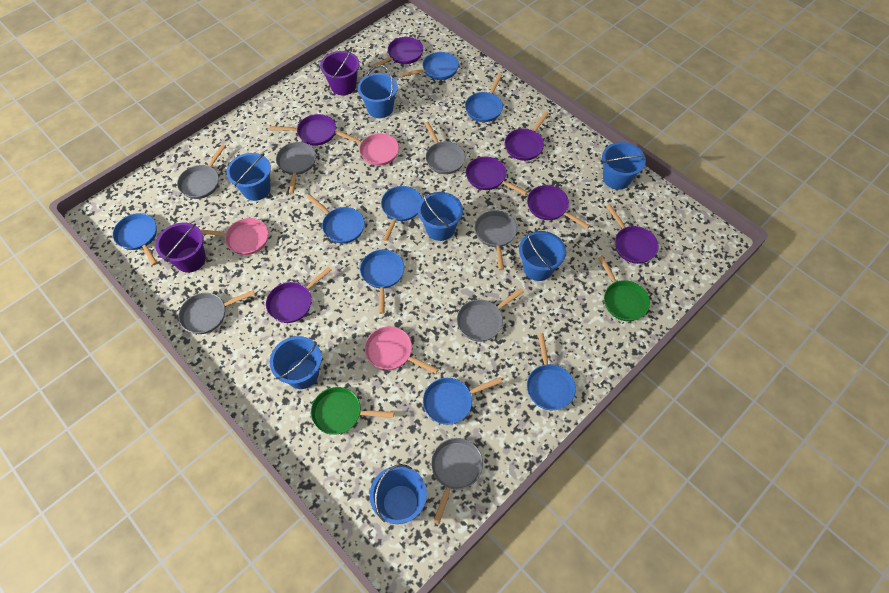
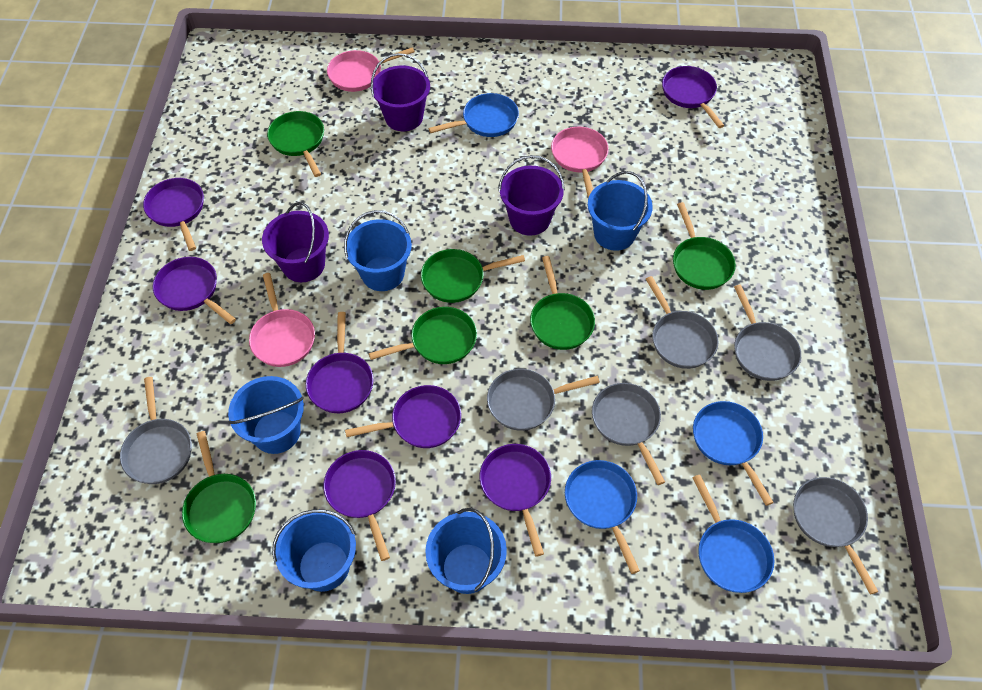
blue bucket: 7 -> 5
blue pan: 8 -> 4
green pan: 2 -> 6
grey pan: 7 -> 6
purple bucket: 2 -> 3

